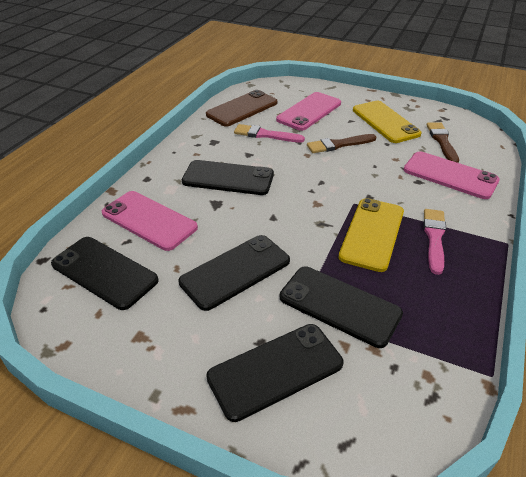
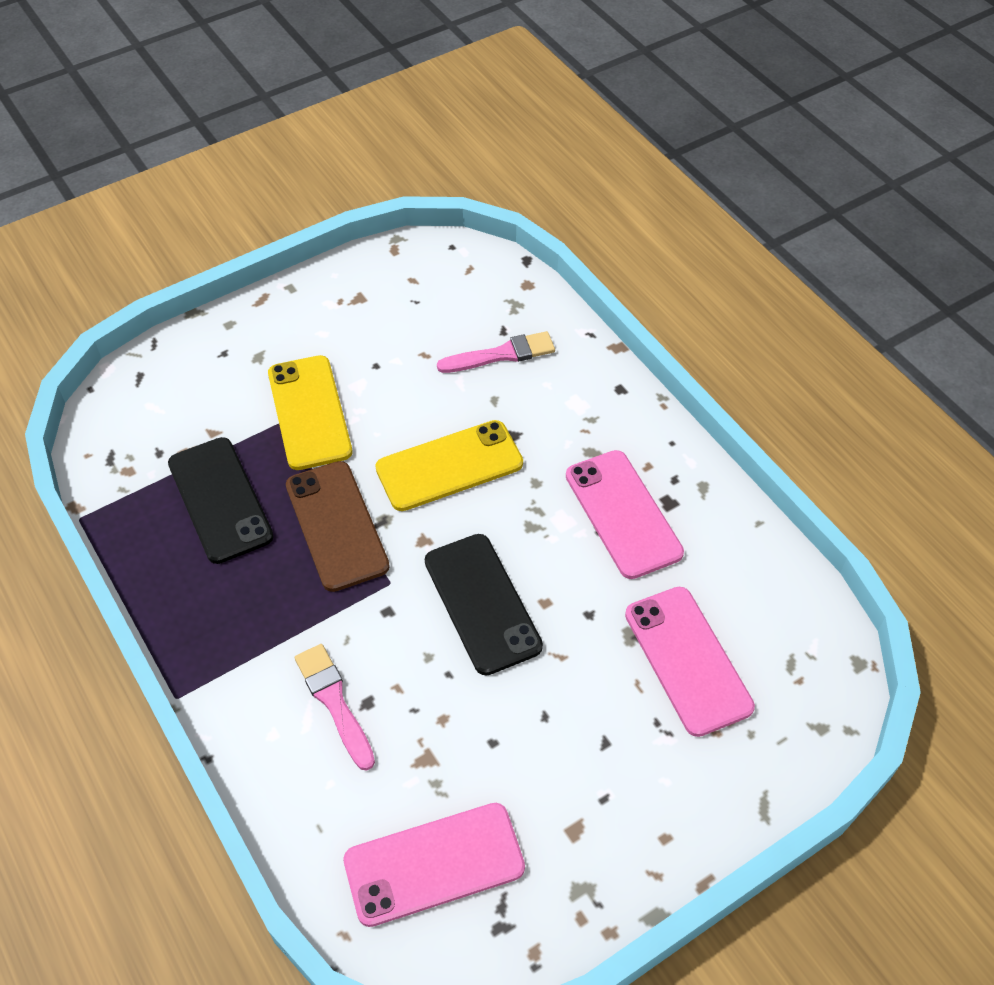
black phone: 5 -> 2
brown brush: 2 -> 0

